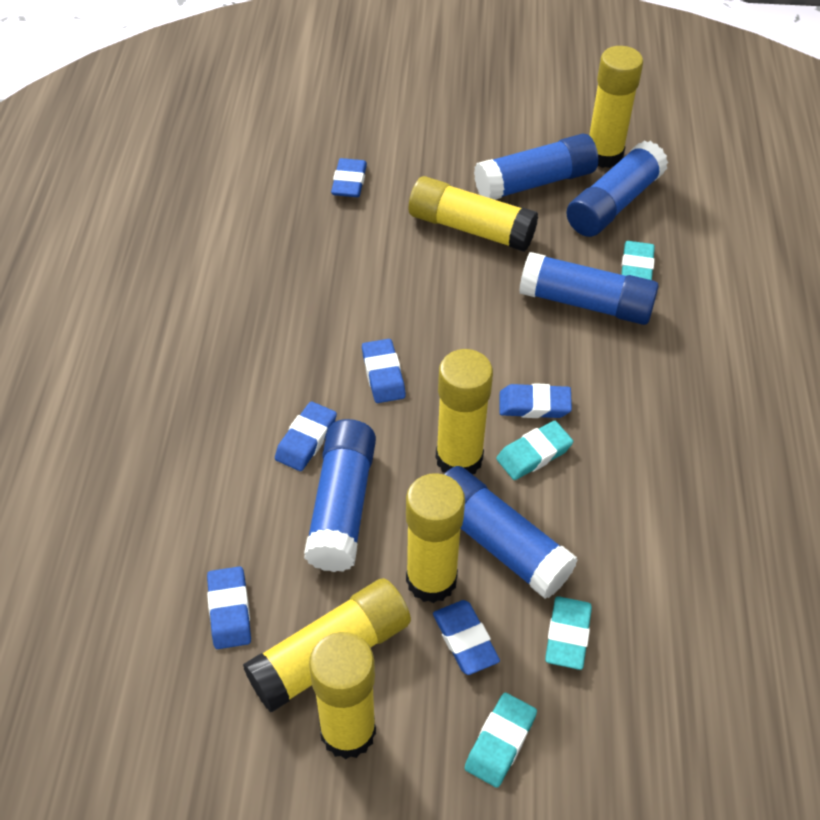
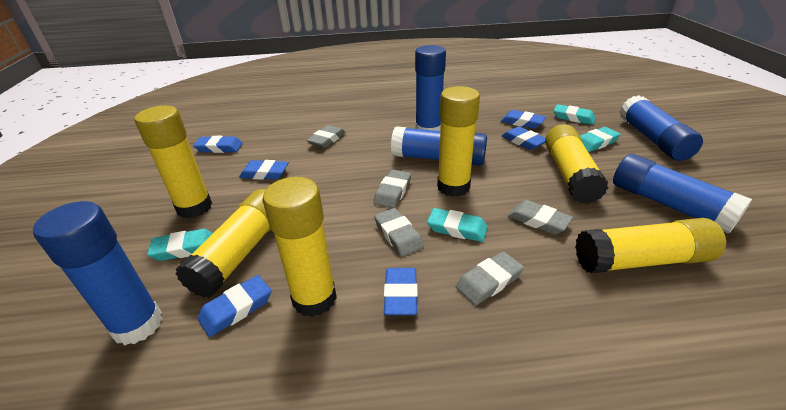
grey eraser: 0 -> 5

